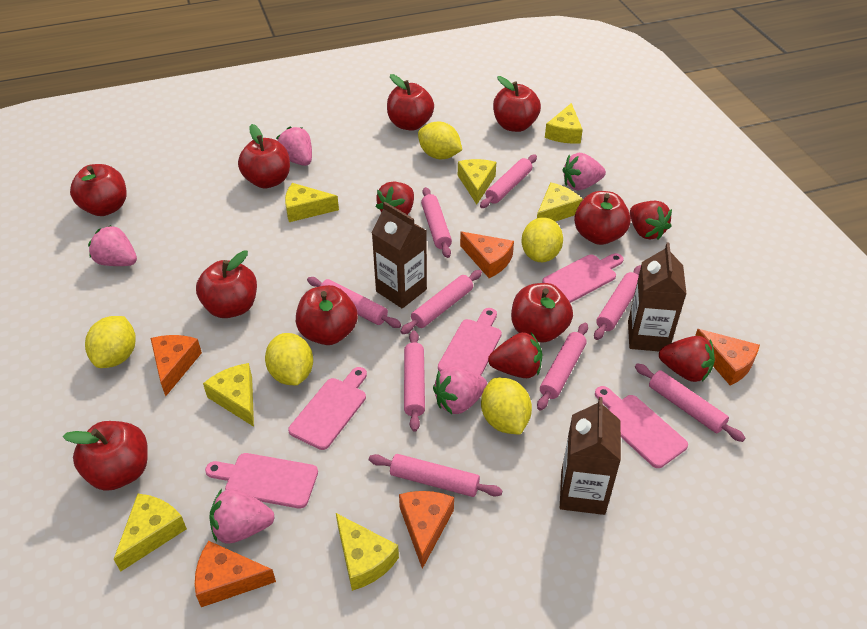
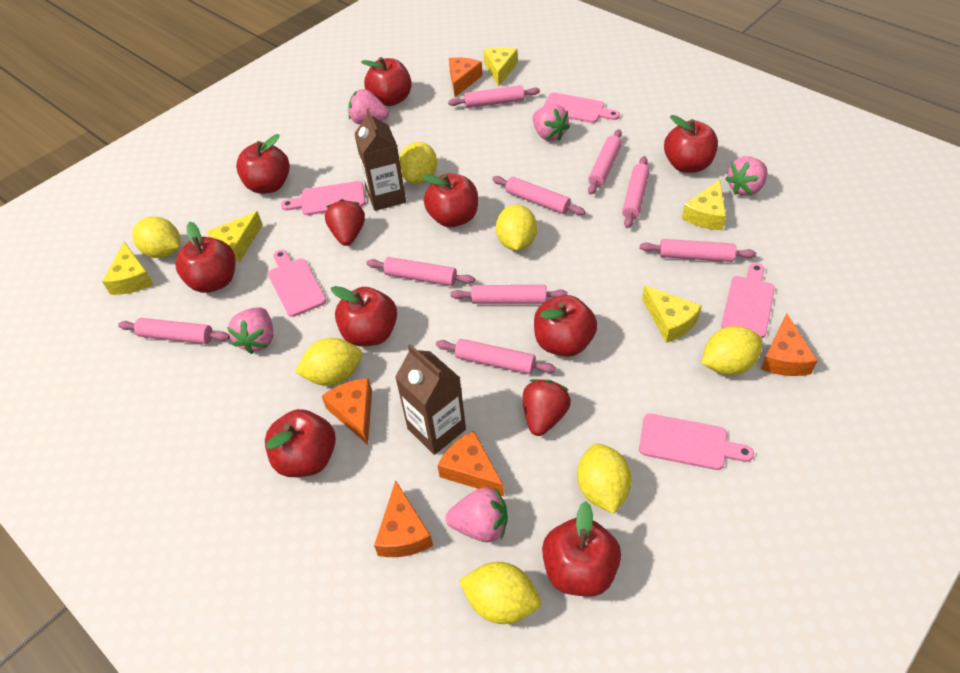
brown carton: 3 -> 2
red strawberry: 4 -> 2
yellow cheese: 7 -> 5
yellow lemon: 5 -> 7

